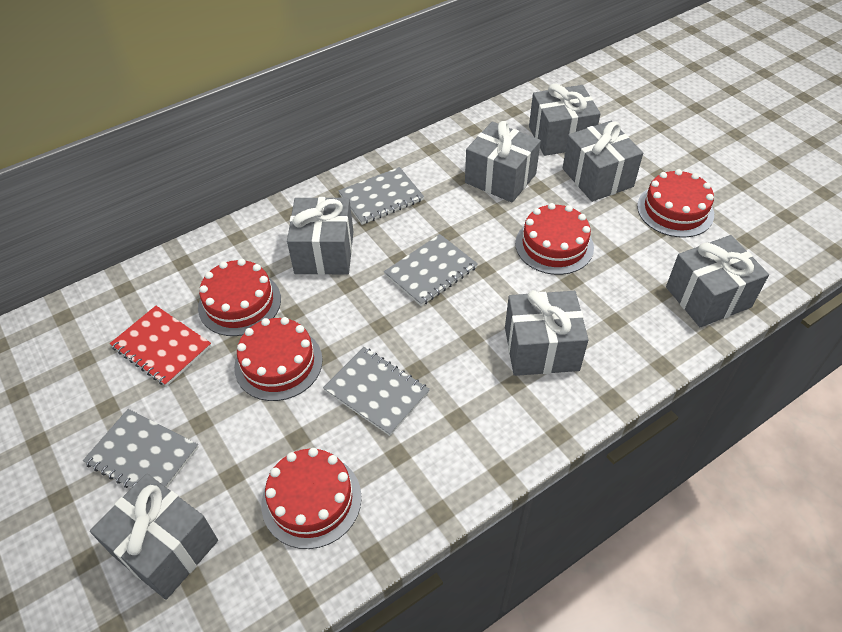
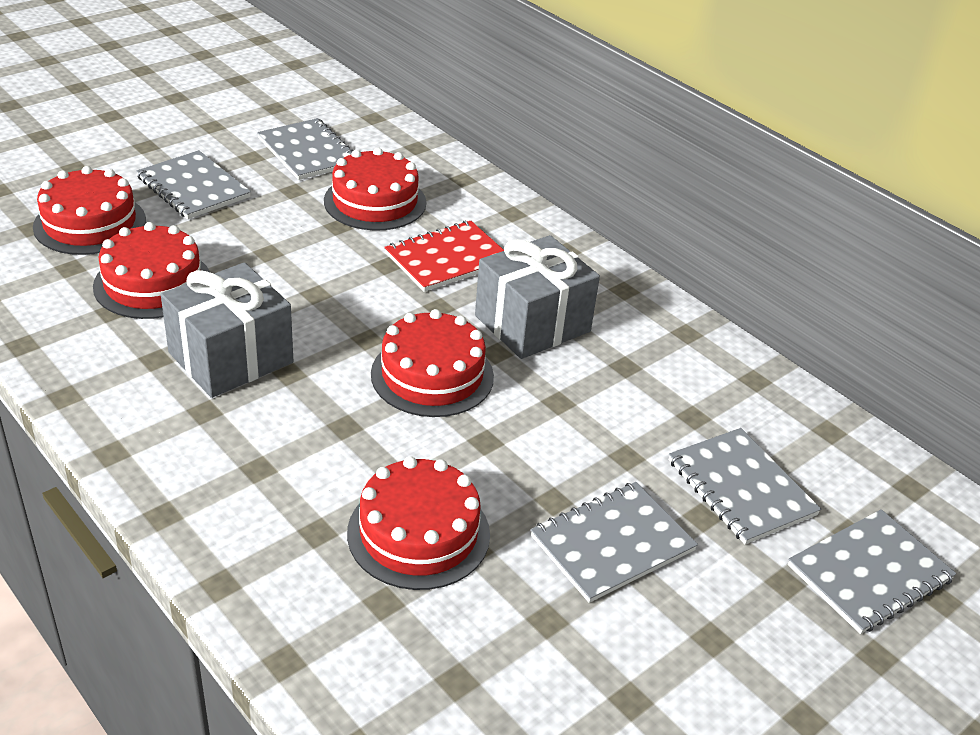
grey gift: 7 -> 2
grey notebook: 4 -> 5

